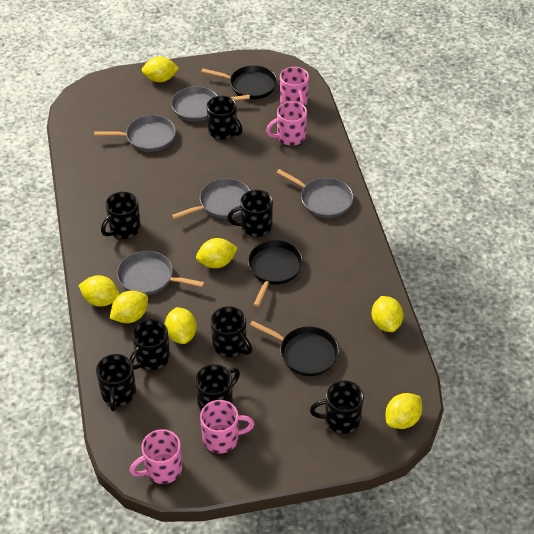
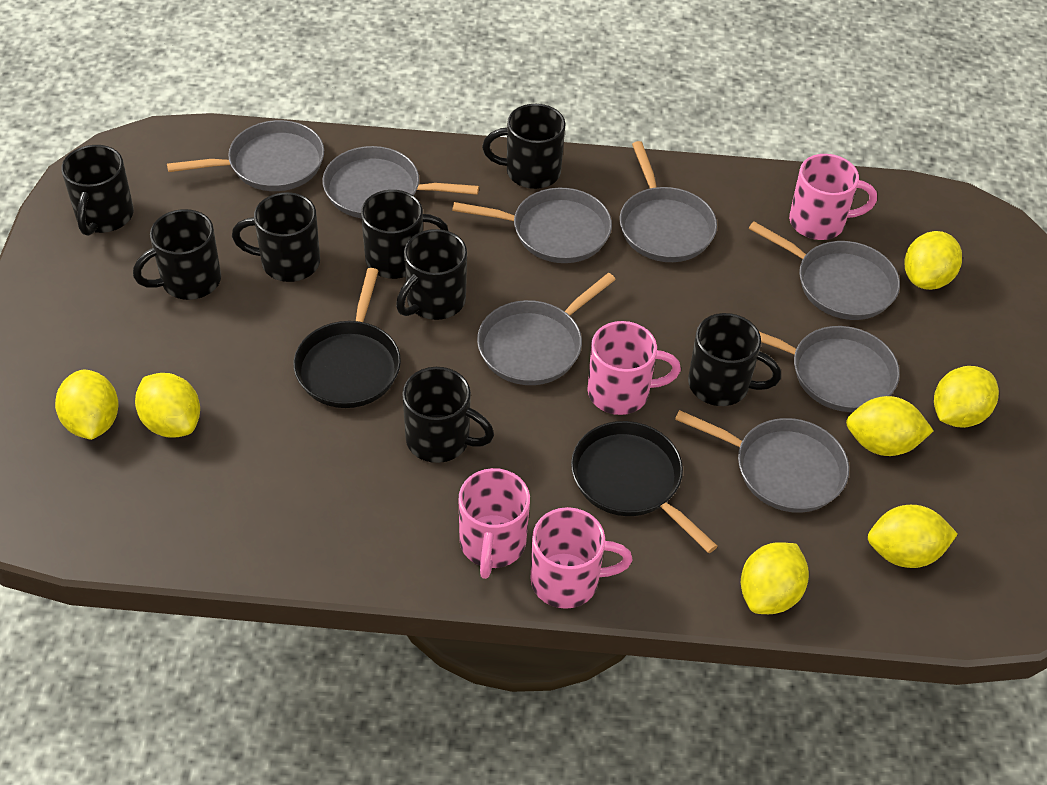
black pan: 3 -> 2
grey pan: 5 -> 8

